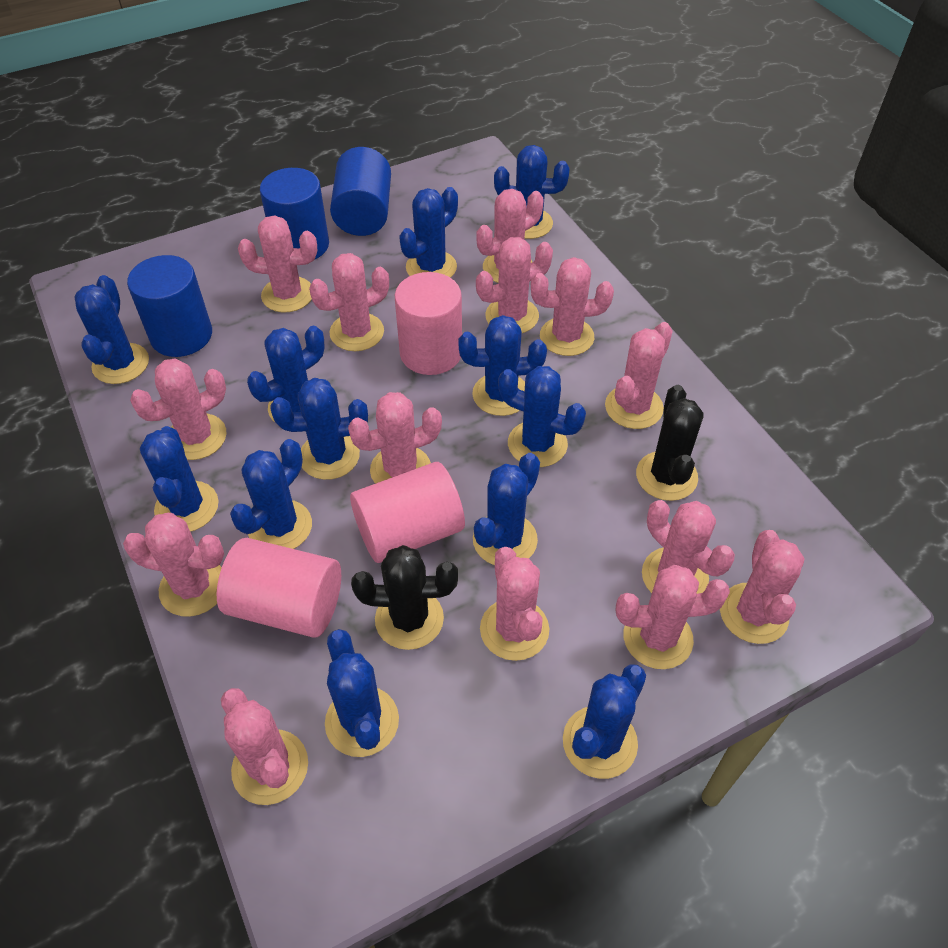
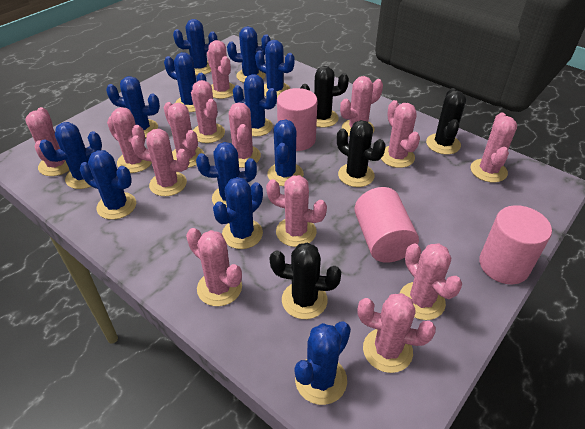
black cactus: 2 -> 4
blue cylinder: 3 -> 0

